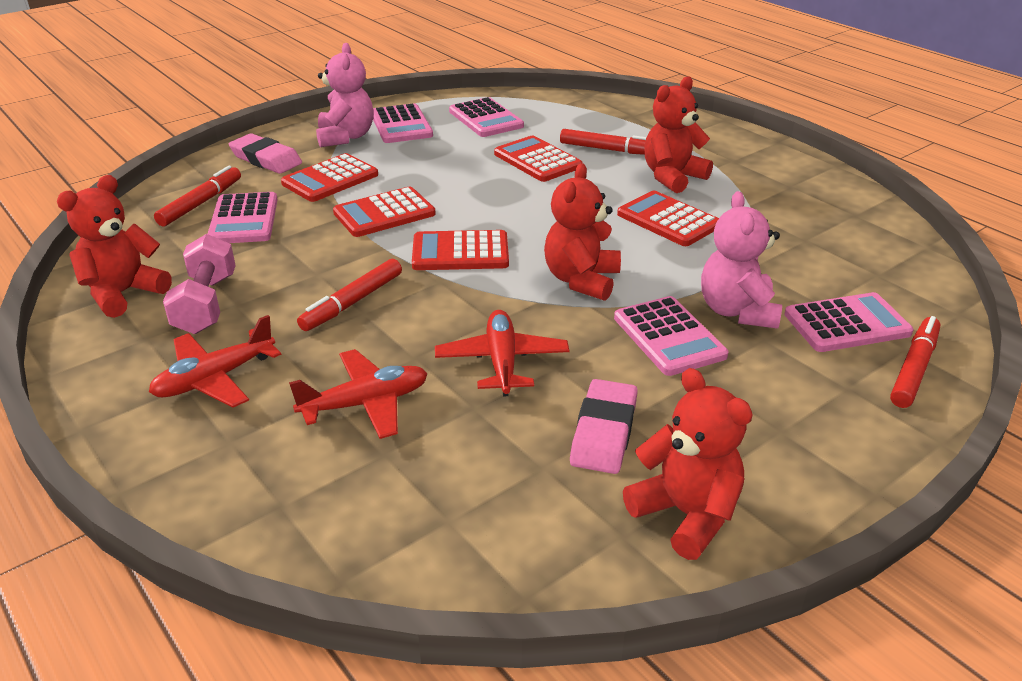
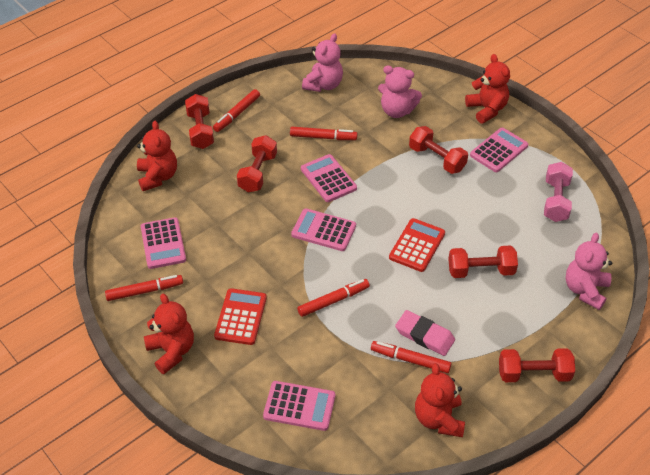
pink eraser: 2 -> 1
pink teddy bear: 2 -> 3
red calculator: 5 -> 2
red dumbbell: 0 -> 5
red marker: 4 -> 5
red plane: 3 -> 0

